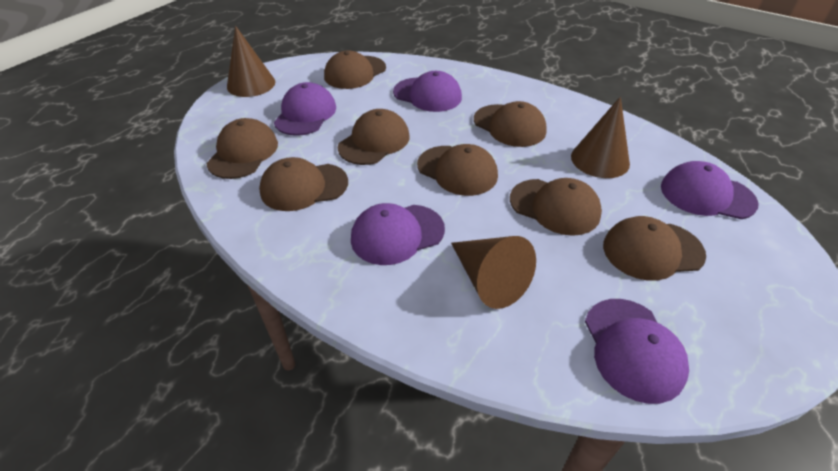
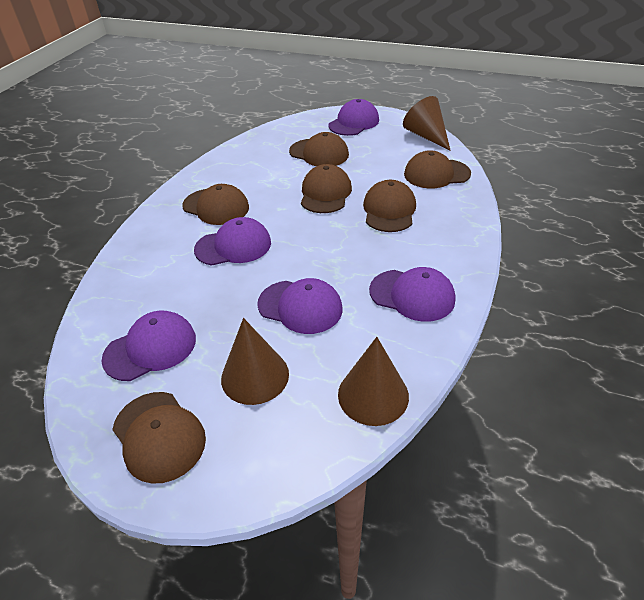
brown cap: 8 -> 6

